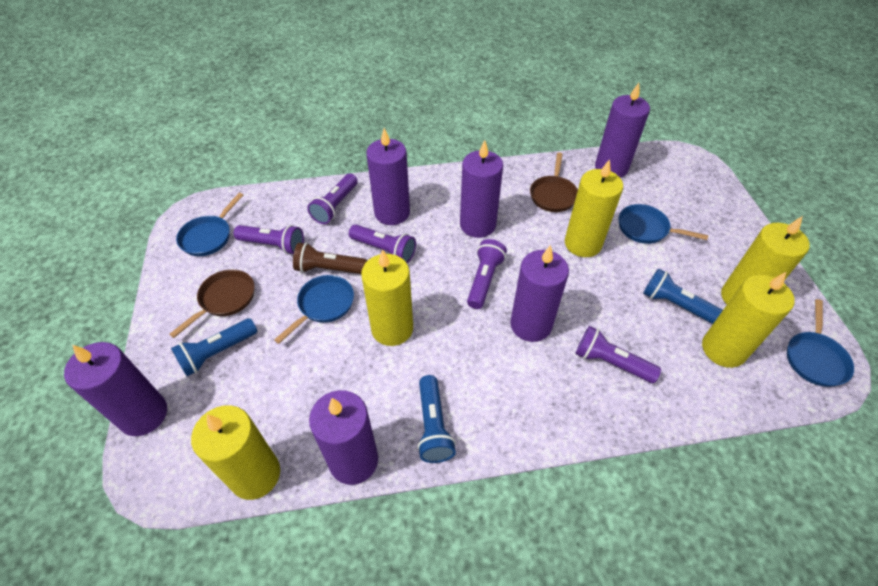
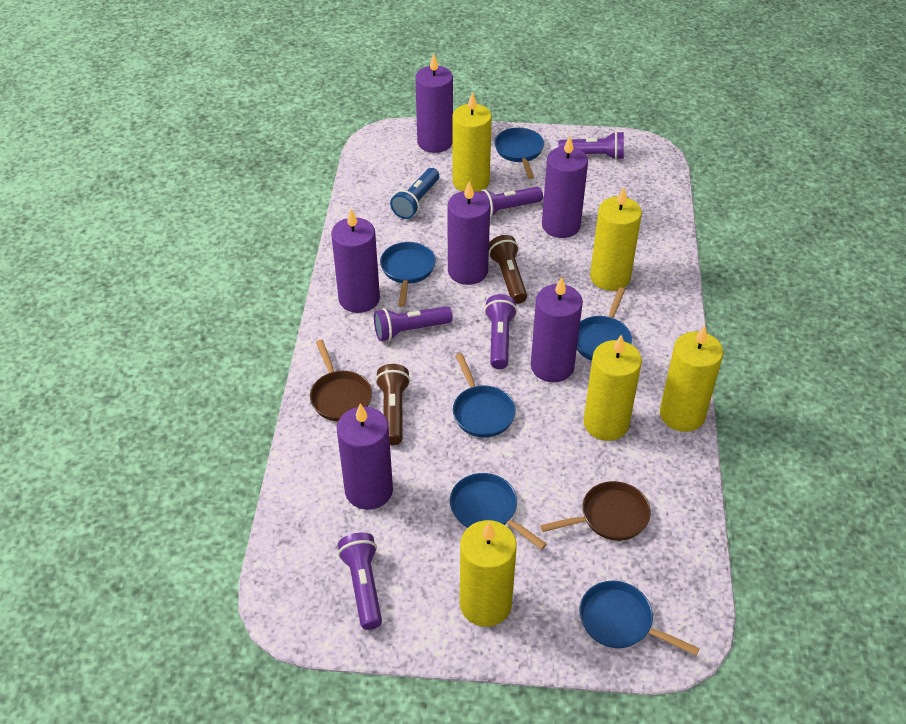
blue flashlight: 3 -> 1
blue pan: 4 -> 6
brown flashlight: 1 -> 2

